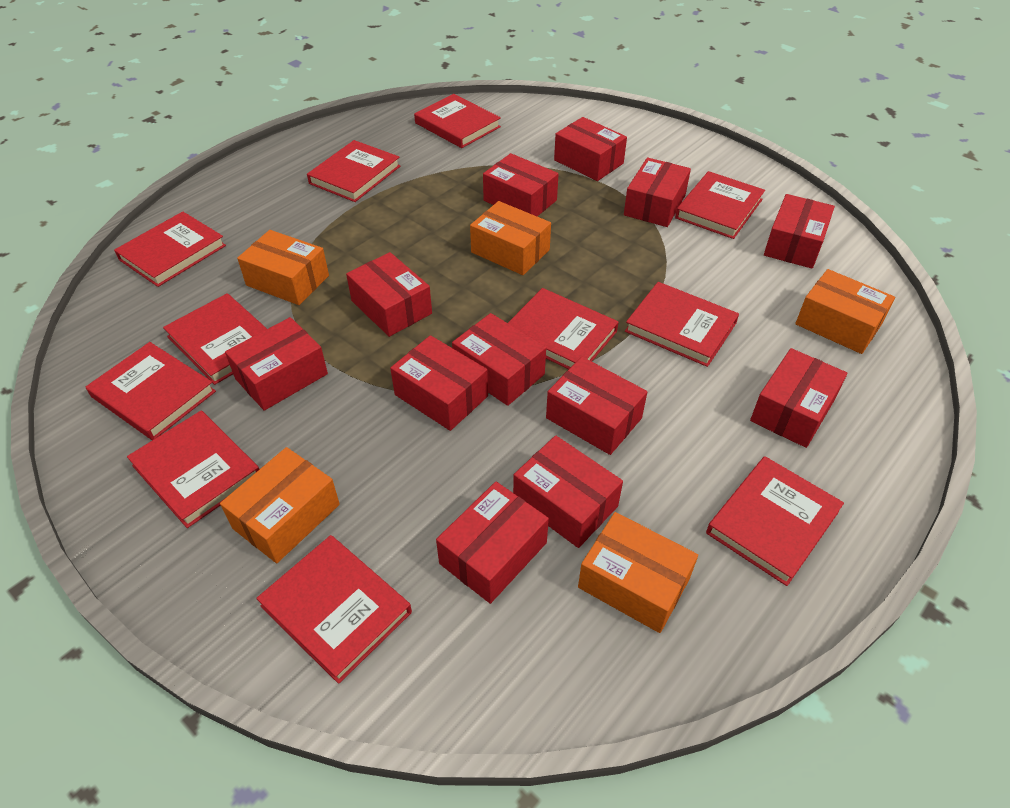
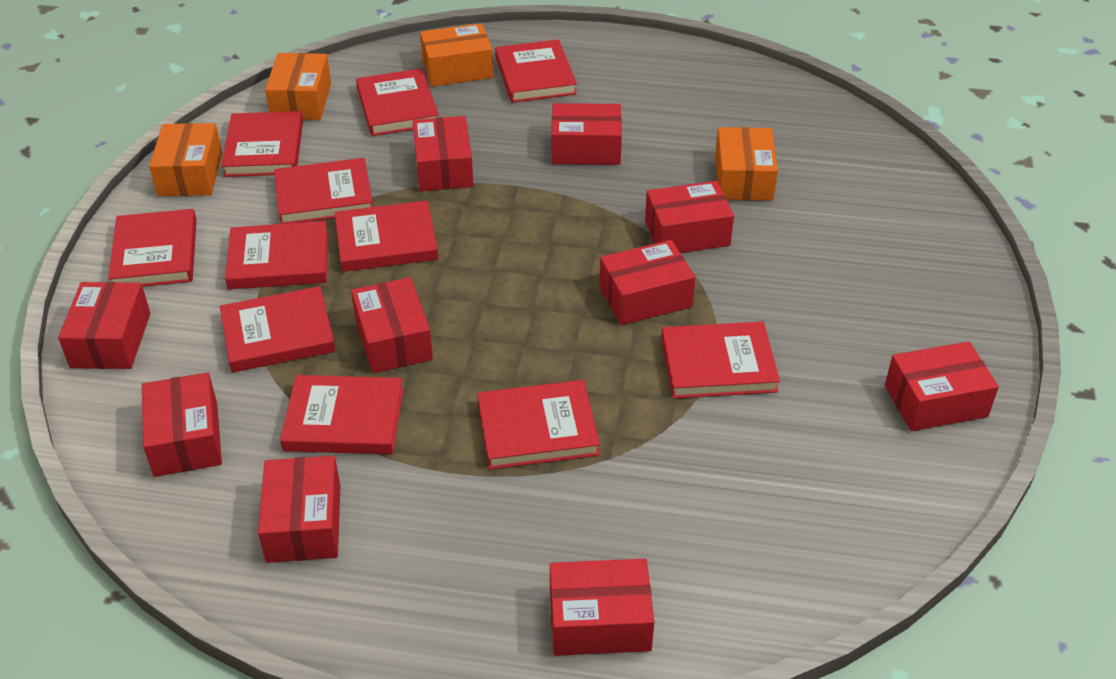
orange box: 5 -> 4
red box: 12 -> 10

